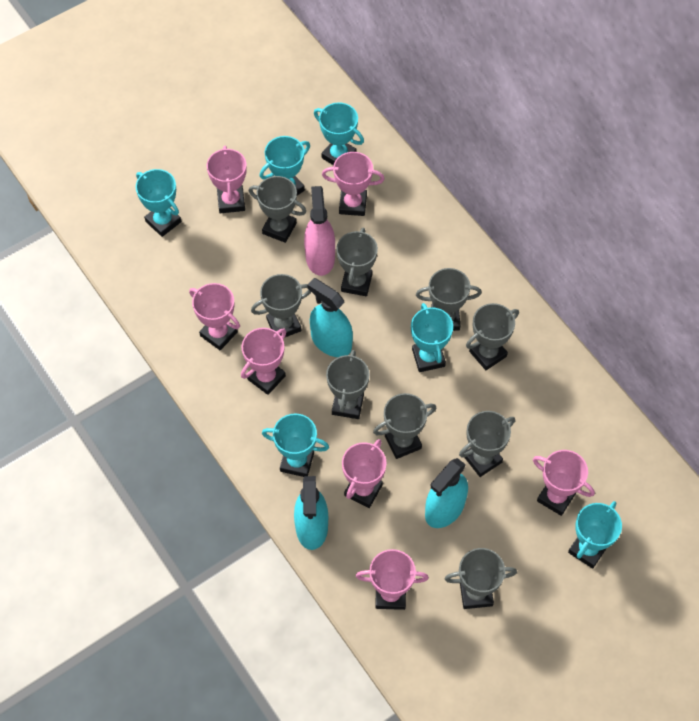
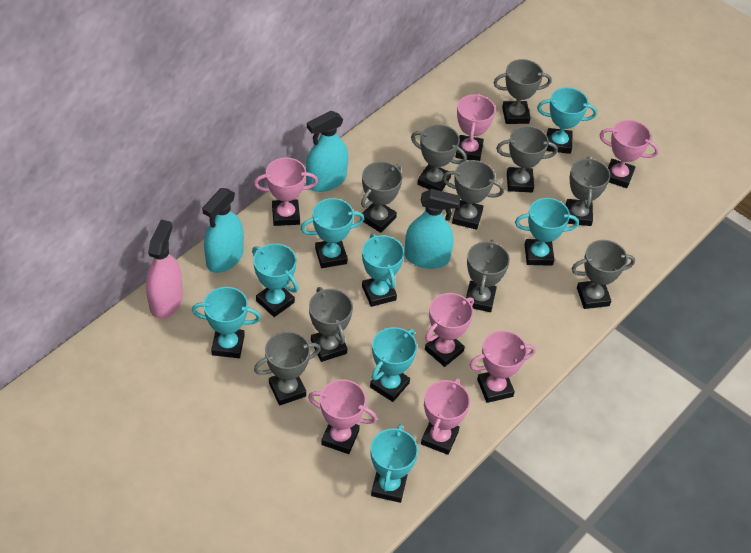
grey trophy: 9 -> 10
turquoise trophy: 6 -> 8

